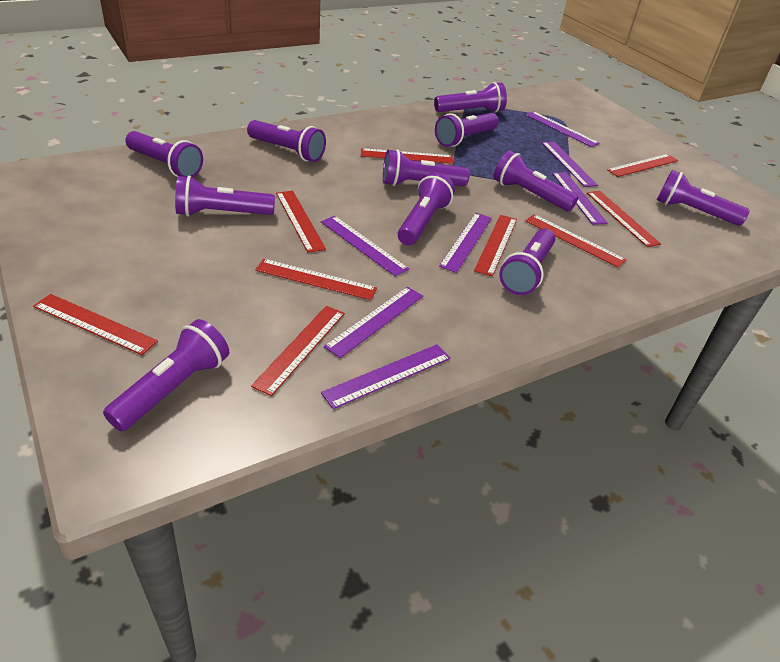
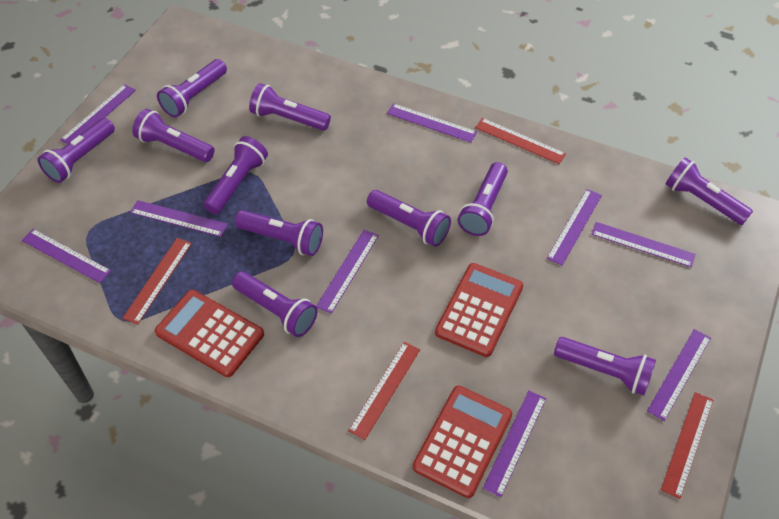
purple ruler: 7 -> 9
red calculator: 0 -> 3
red ruler: 9 -> 4

